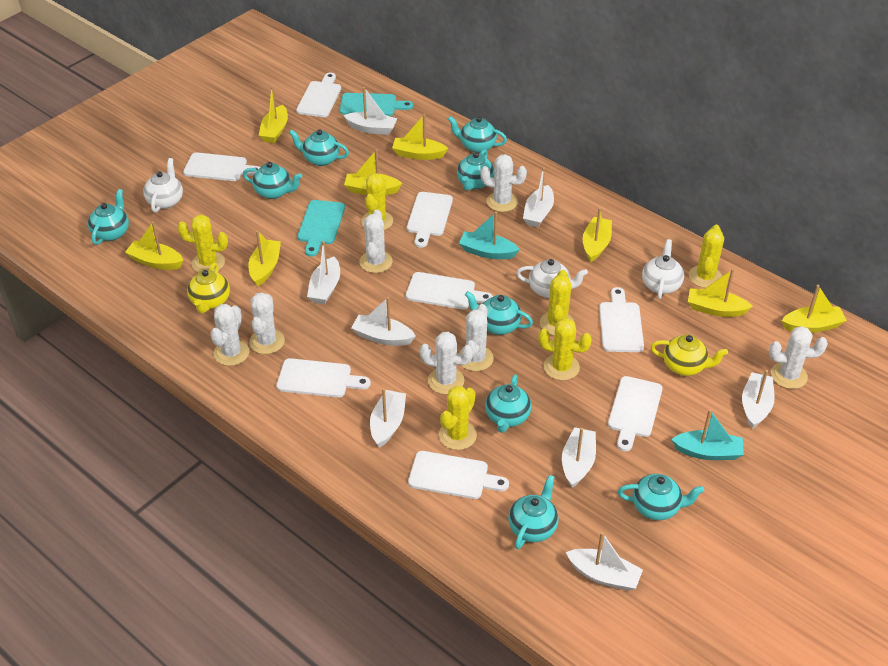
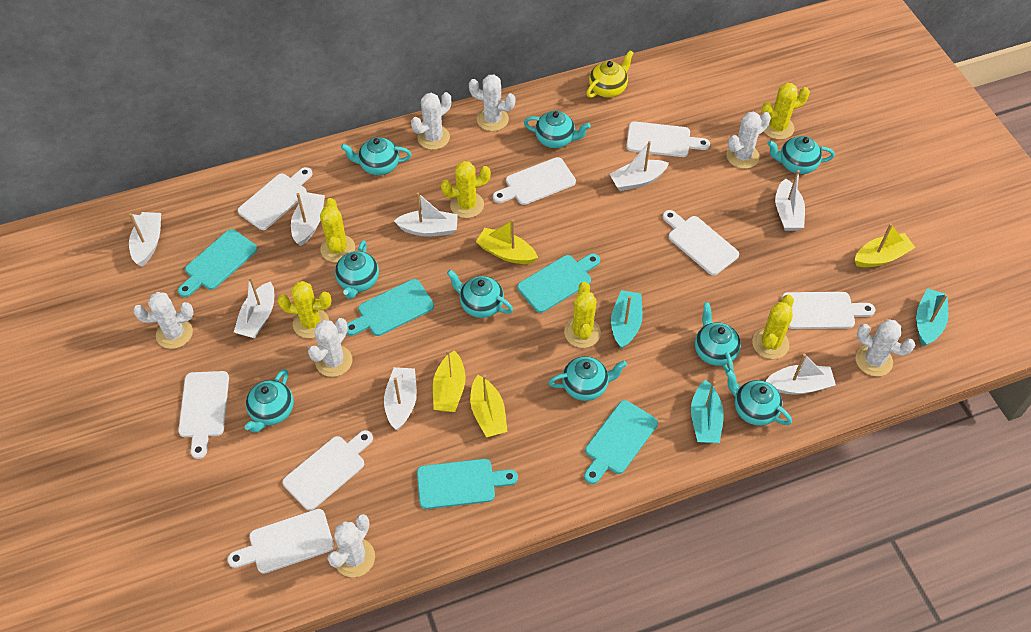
turquoise boat: 2 -> 3
turquoise cutting board: 2 -> 5
white teapot: 3 -> 0
yellow boat: 8 -> 4
yellow teapot: 2 -> 1

